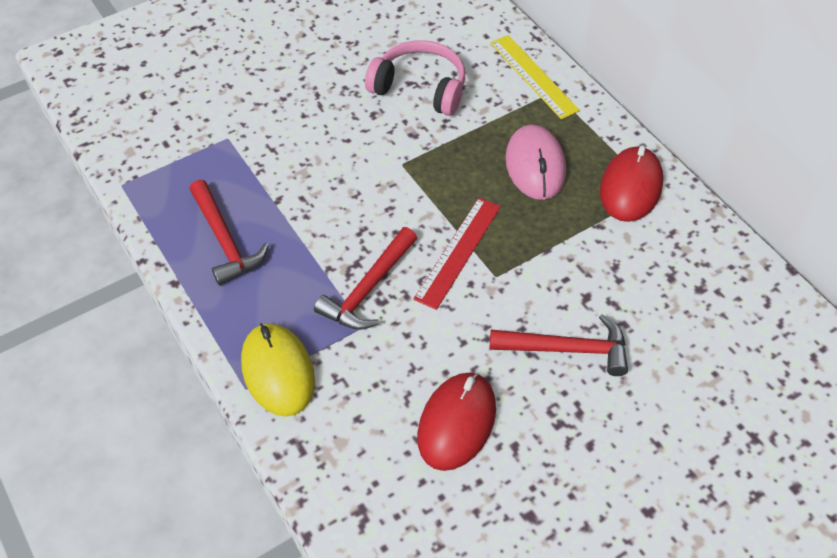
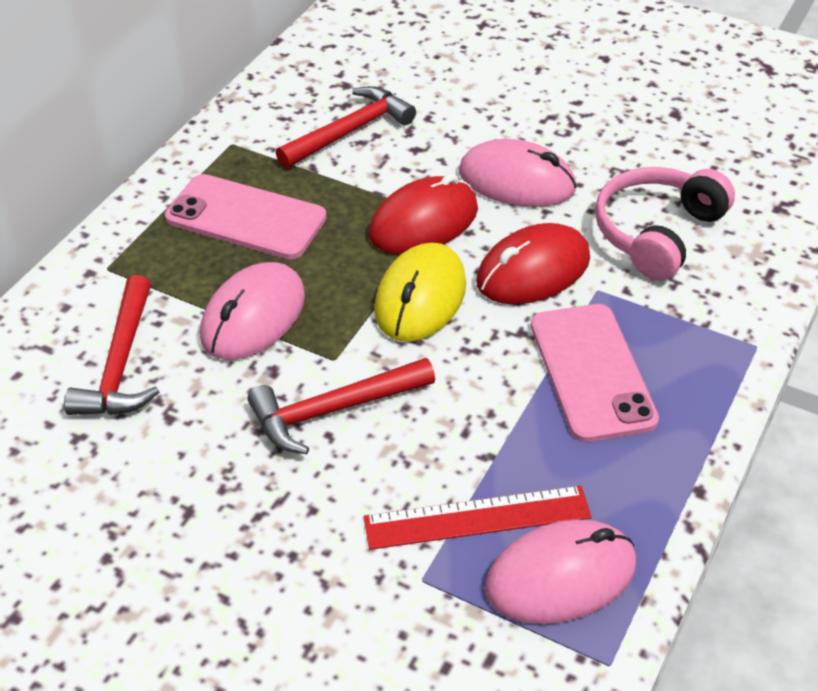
pink mouse: 1 -> 3
pink phone: 0 -> 2
yellow ruler: 1 -> 0

